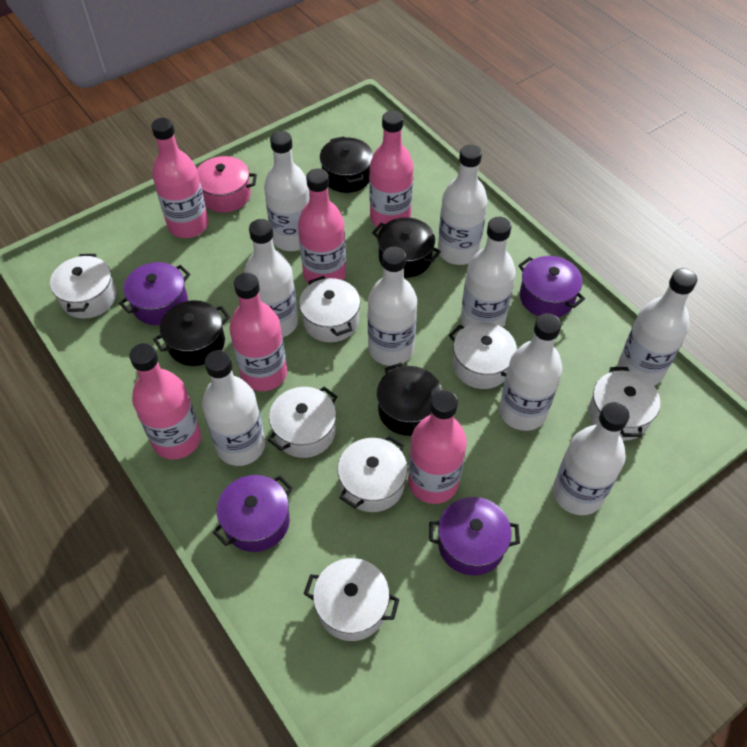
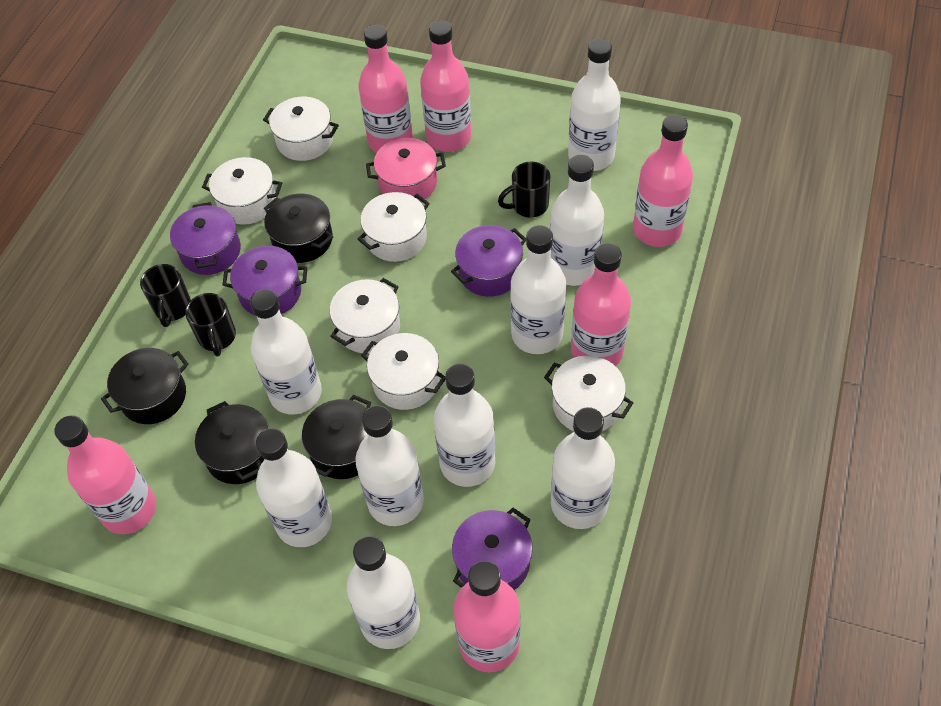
black mug: 0 -> 3
white pot: 7 -> 6

